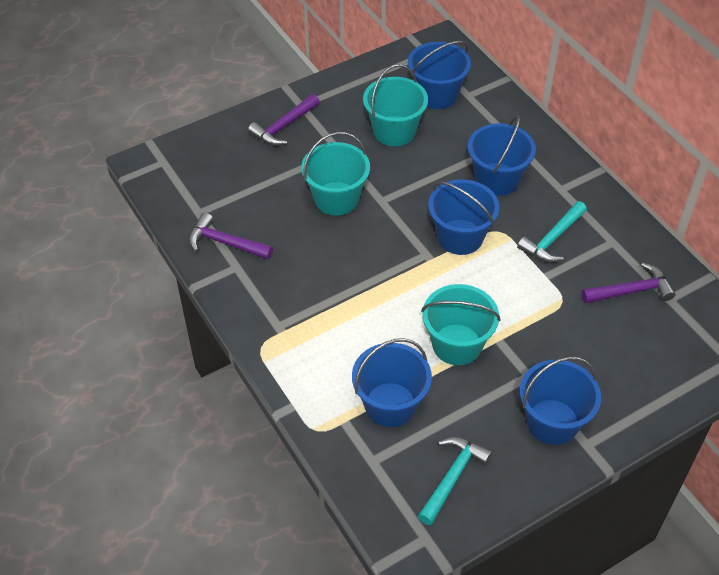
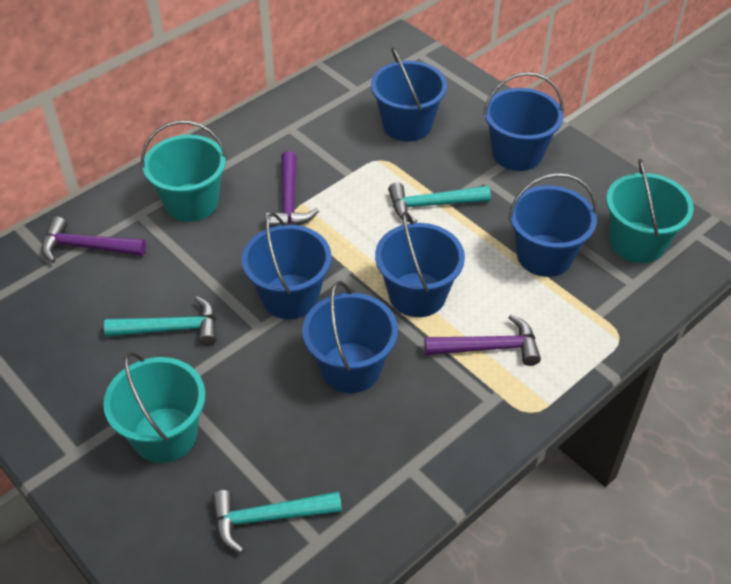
blue bucket: 5 -> 6
turquoise hammer: 2 -> 3

